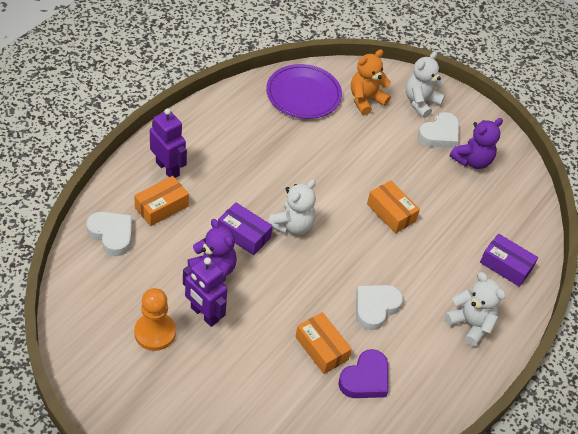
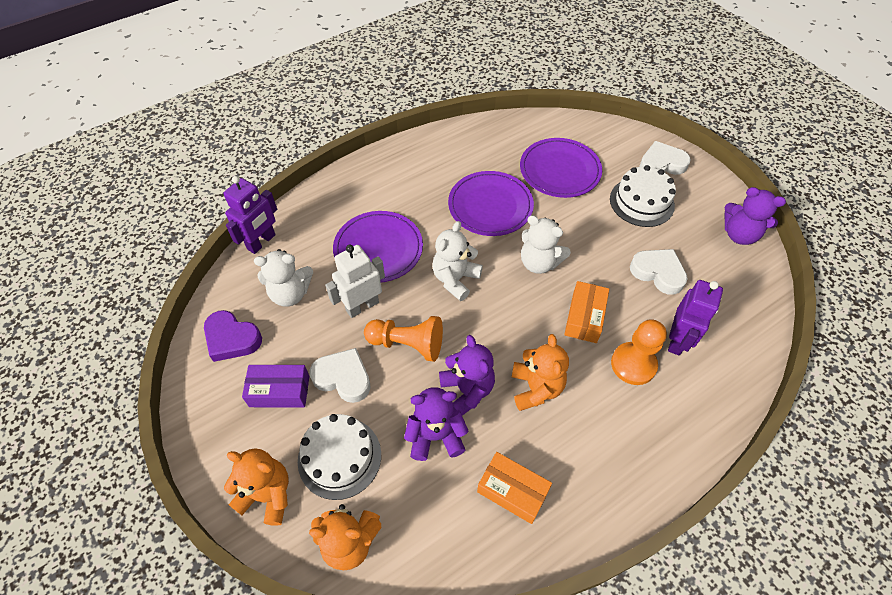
orange box: 3 -> 2
orange pawn: 1 -> 2
orange teddy bear: 1 -> 3
purple box: 2 -> 1
purple plate: 1 -> 3
purple teddy bear: 2 -> 3
white cake: 0 -> 2
white robot: 0 -> 1

